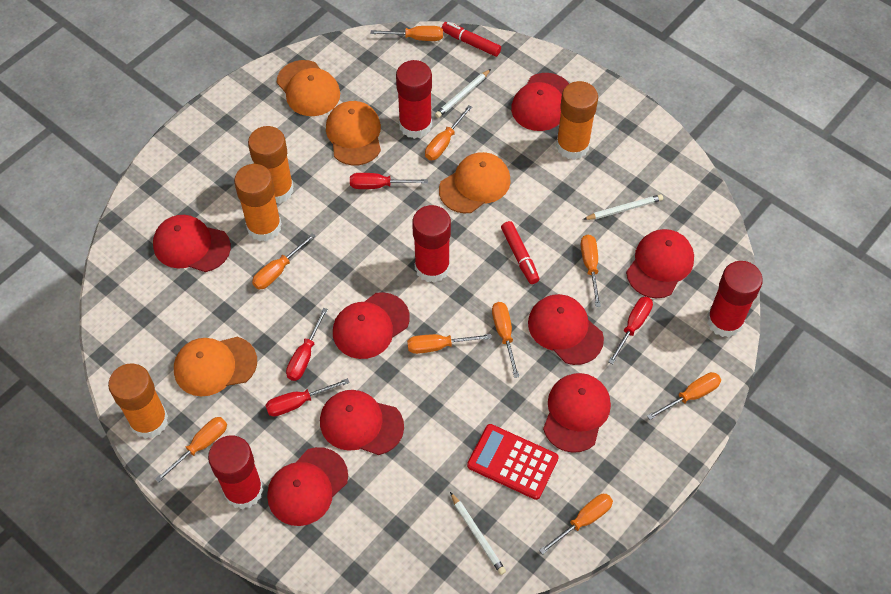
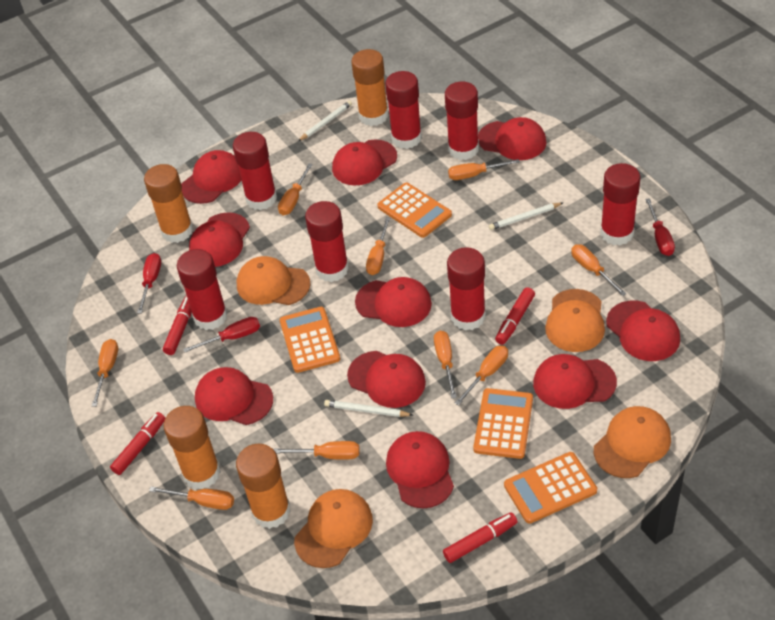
orange calculator: 0 -> 4
red calculator: 1 -> 0
red cap: 8 -> 10
red glue stick: 4 -> 7
red marker: 2 -> 4
red screwdriver: 4 -> 3

